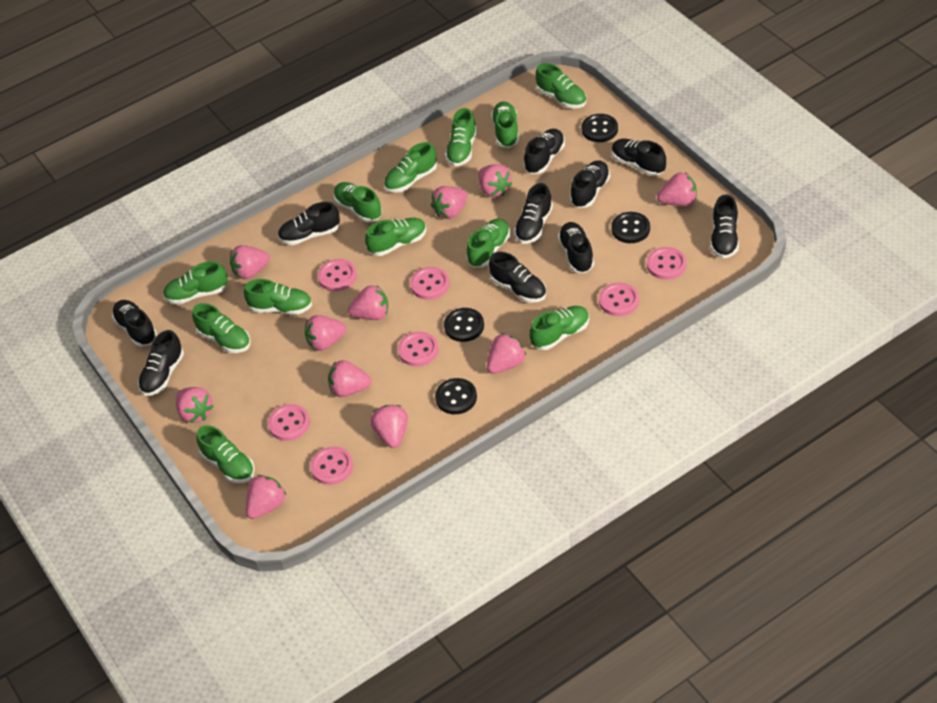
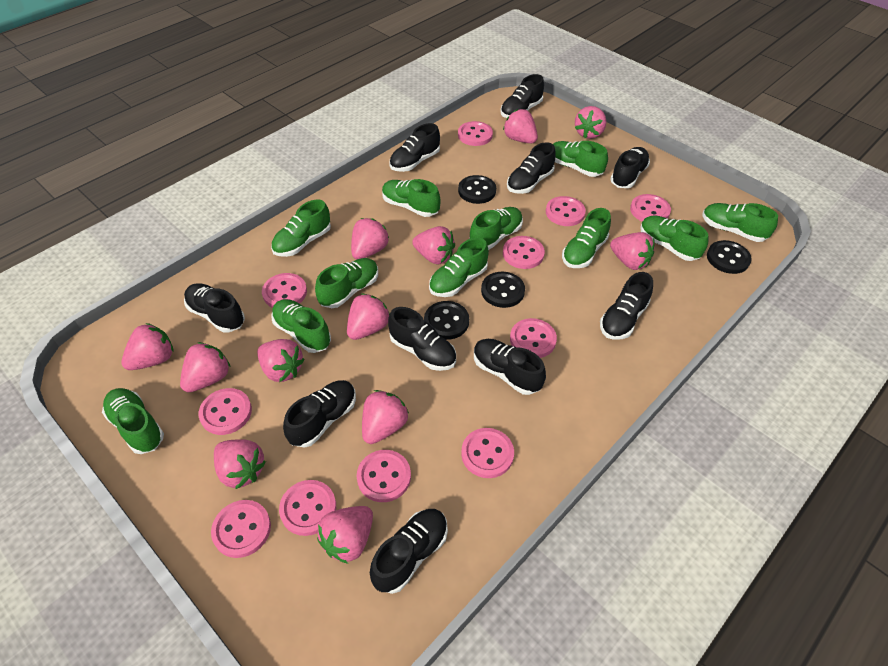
green shoe: 12 -> 11
pink button: 7 -> 11
pink strawberry: 11 -> 12

